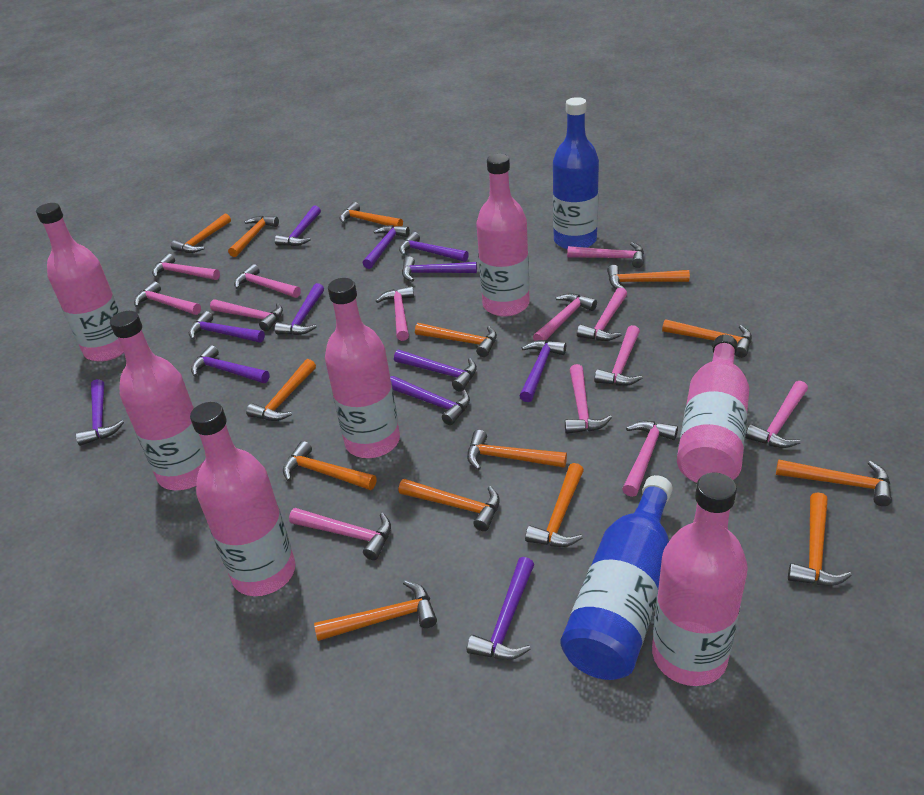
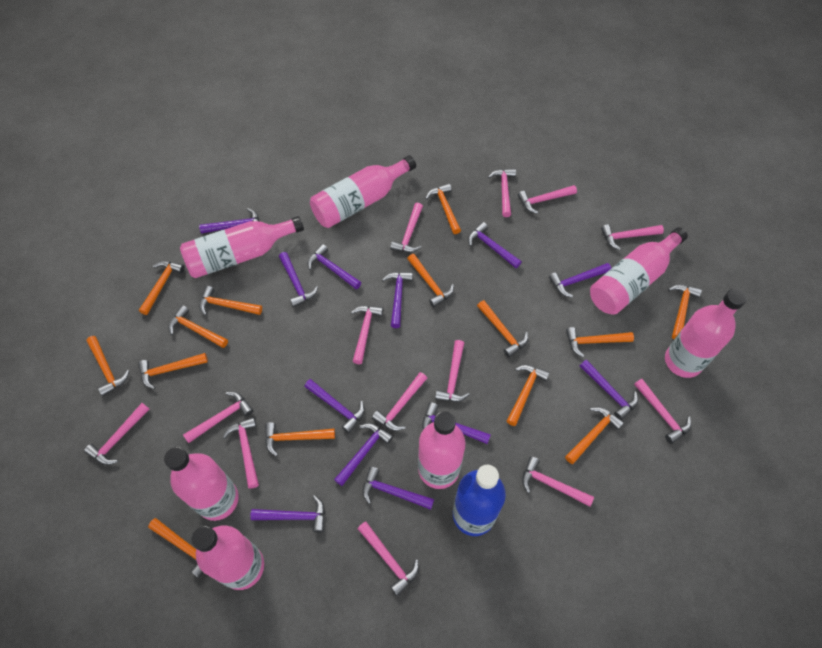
blue bottle: 2 -> 1

